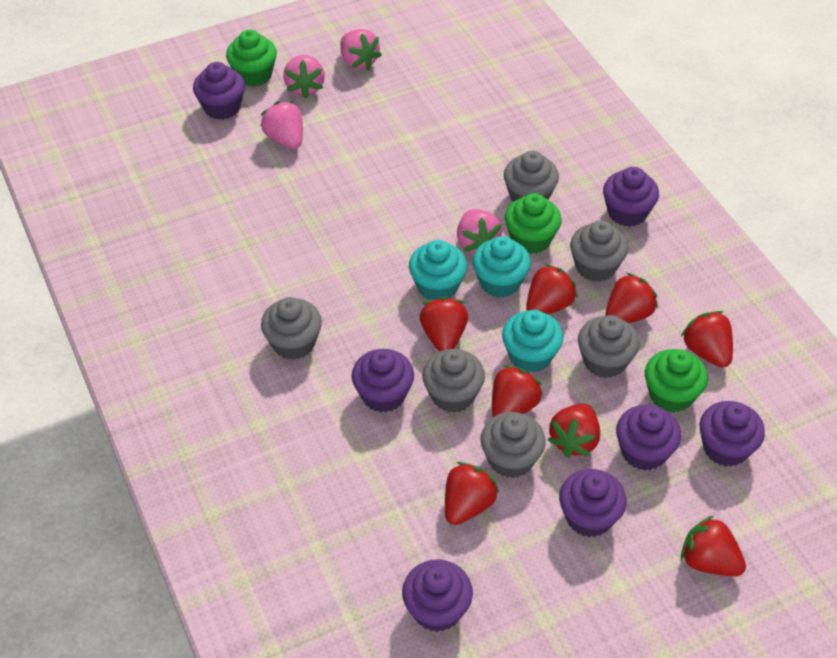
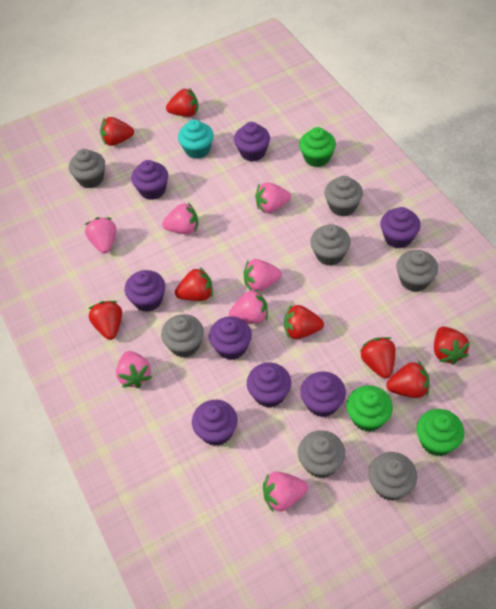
grey cupcake: 6 -> 7
pink strawberry: 4 -> 7
purple cupcake: 7 -> 8
turquoise cupcake: 3 -> 1

